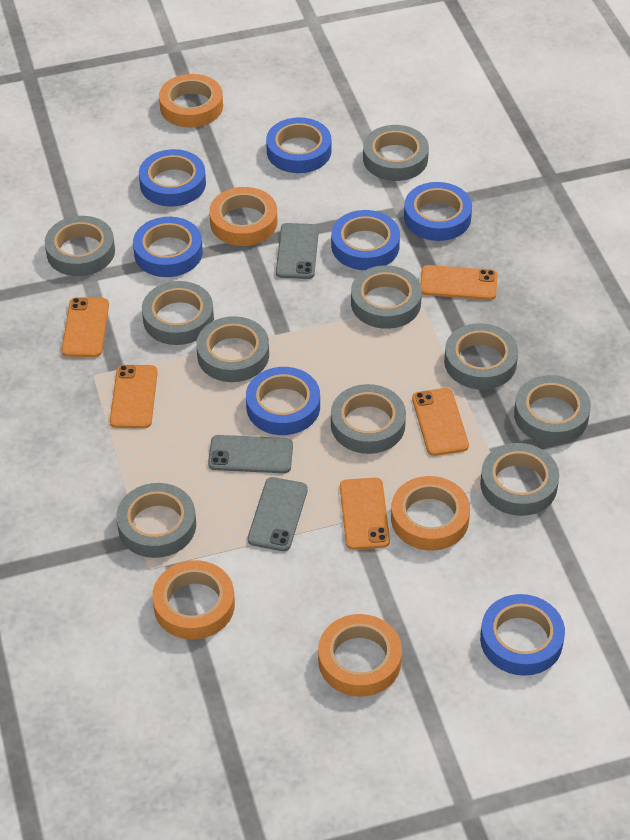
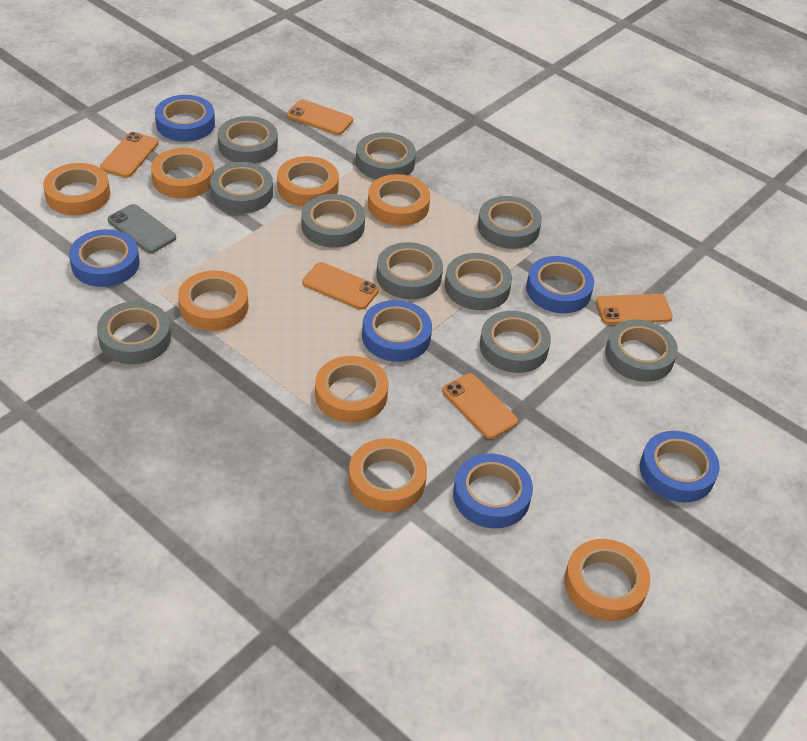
blue tape: 7 -> 6
grey phone: 3 -> 1
orange tape: 5 -> 8

